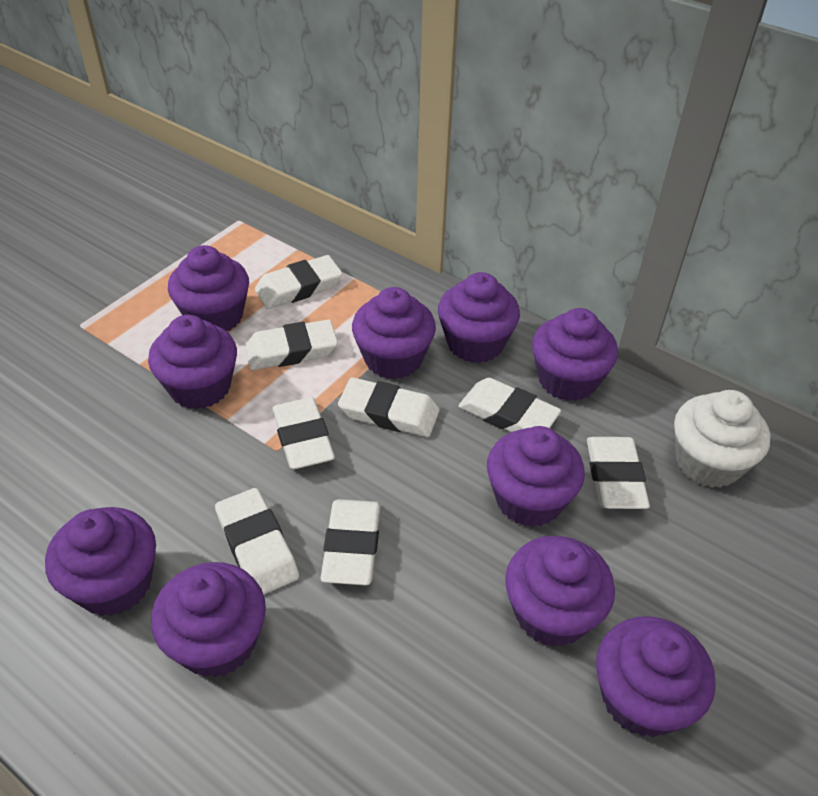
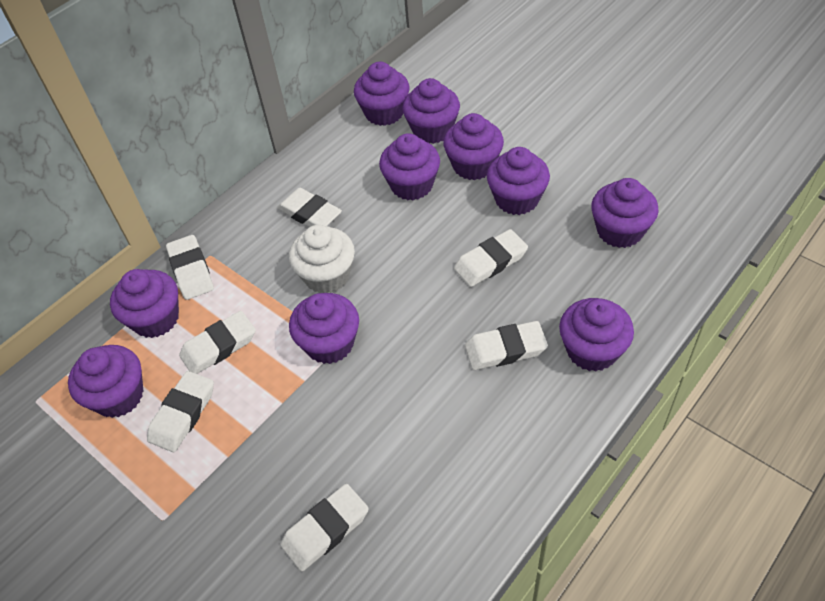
white eraser: 8 -> 7

